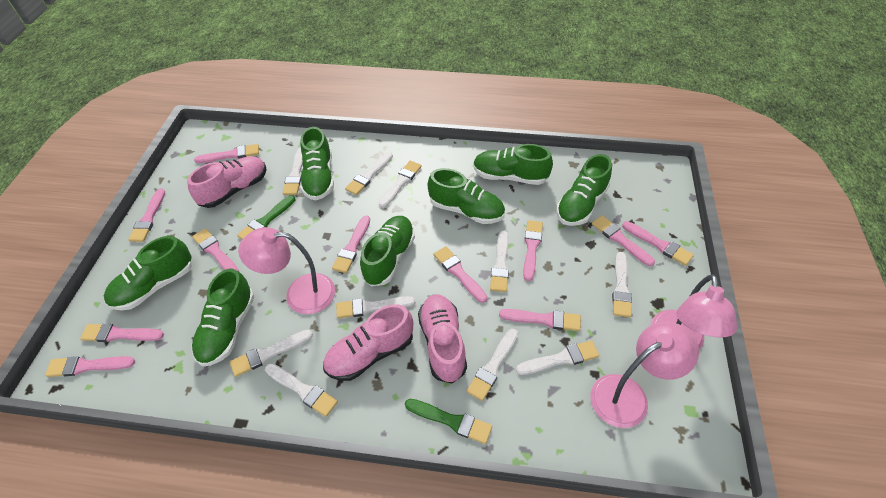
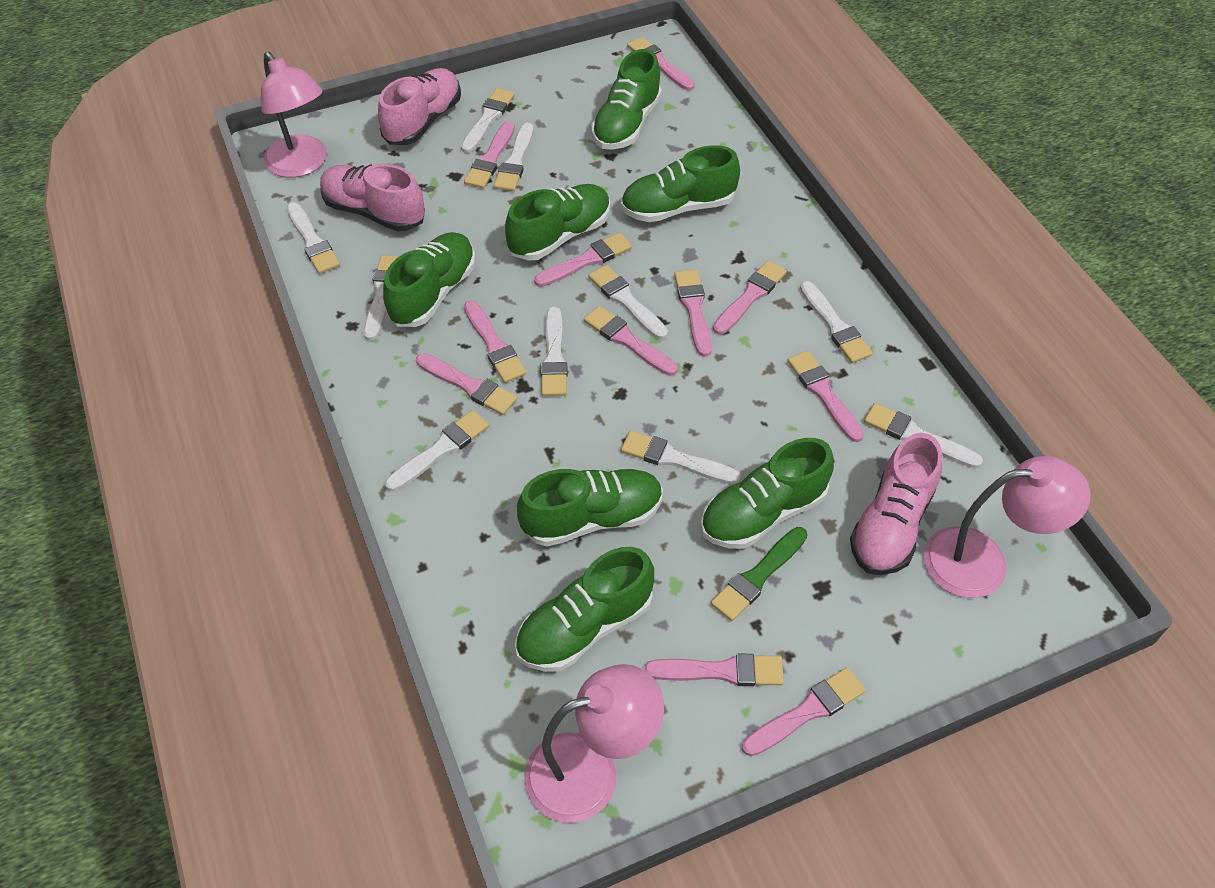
green brush: 2 -> 1

